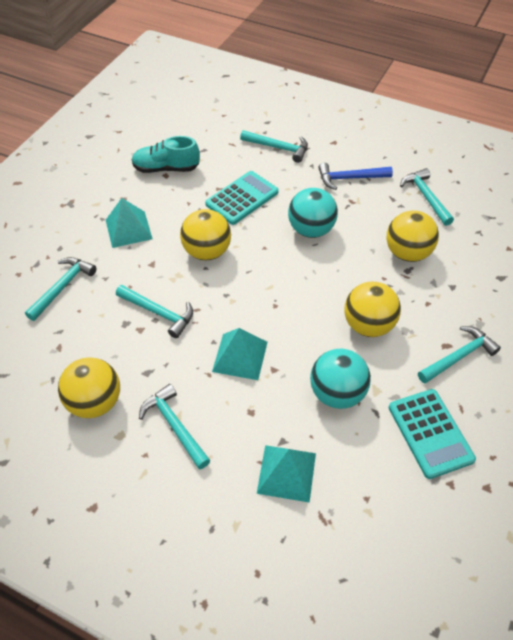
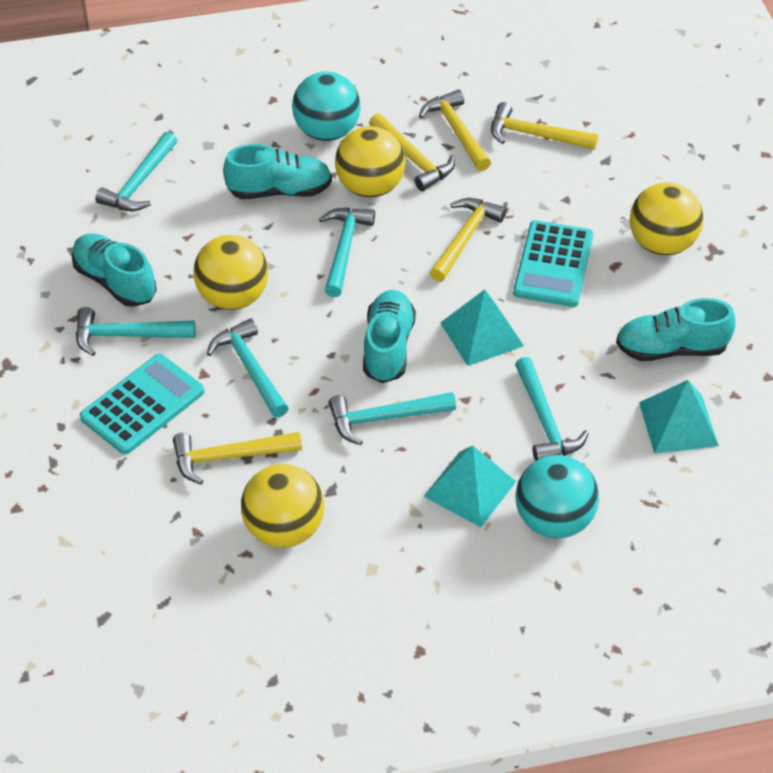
blue hammer: 1 -> 0
turquoise shoe: 1 -> 4
yellow hammer: 0 -> 5

